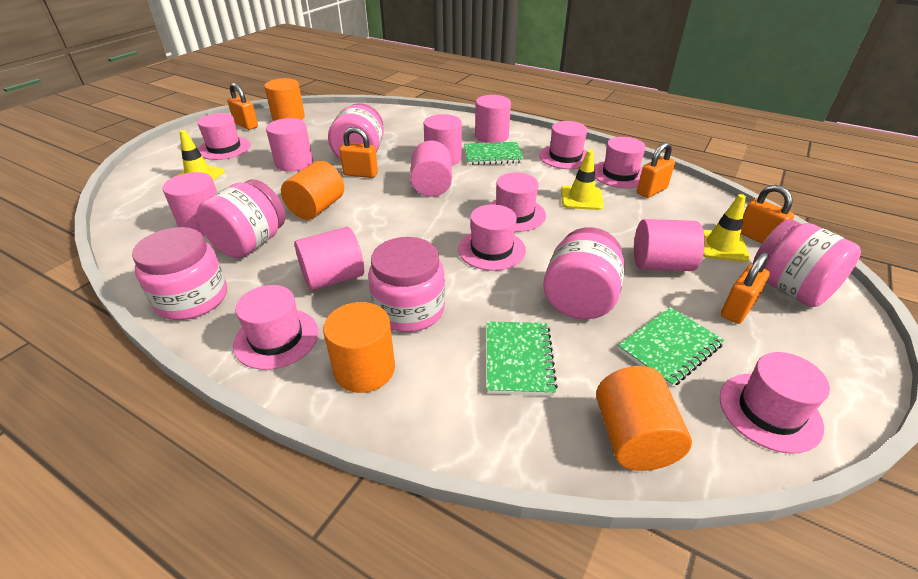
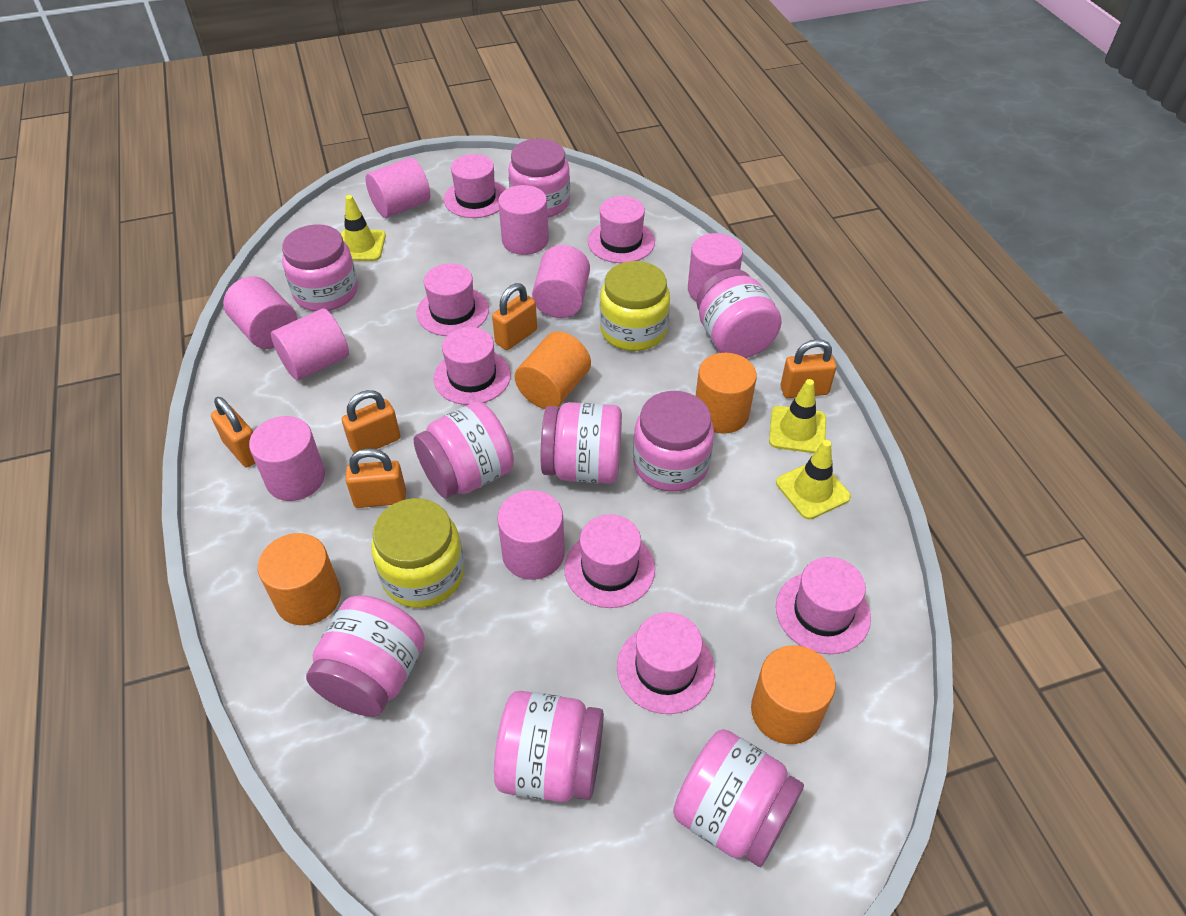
green notebook: 3 -> 0
pink cylinder: 7 -> 8
pink jar: 6 -> 9
yellow jar: 0 -> 2

